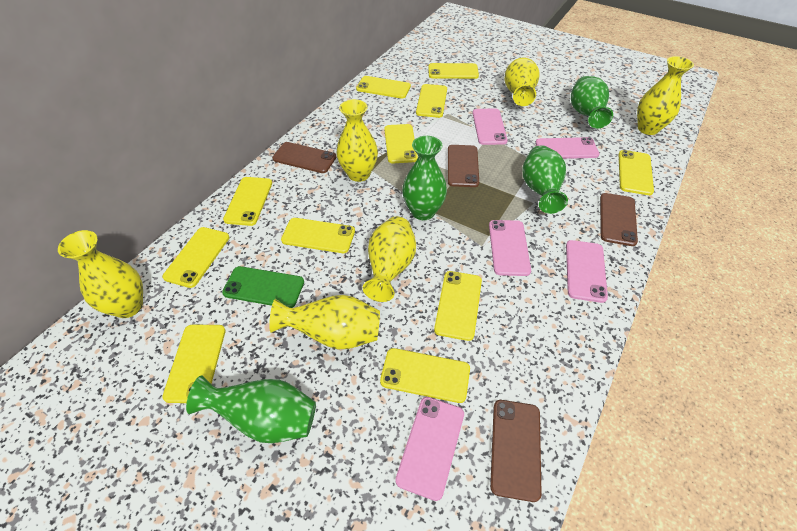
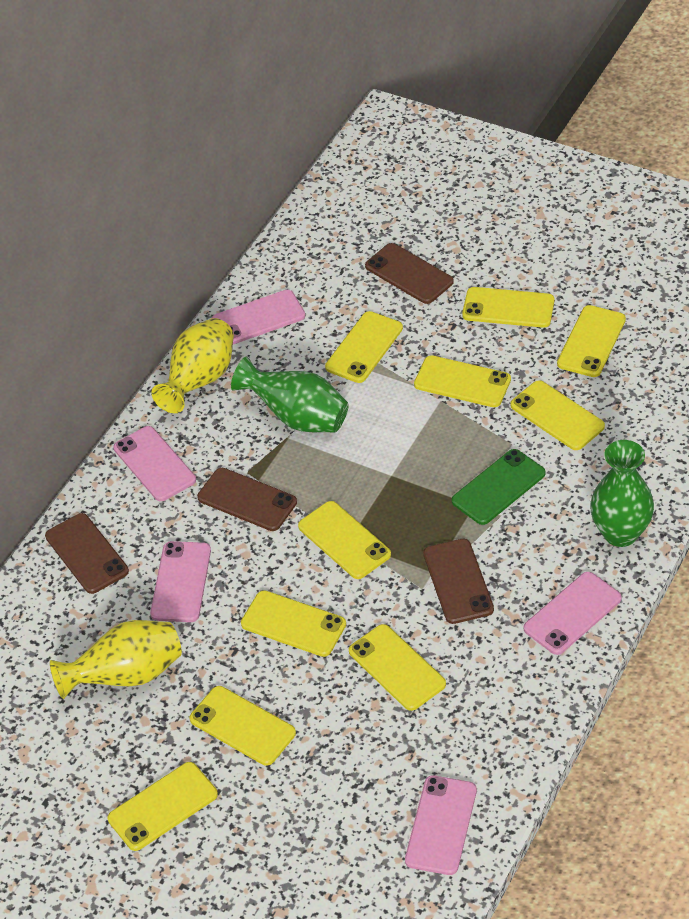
green vase: 4 -> 2
yellow phone: 11 -> 10
yellow vase: 6 -> 2

